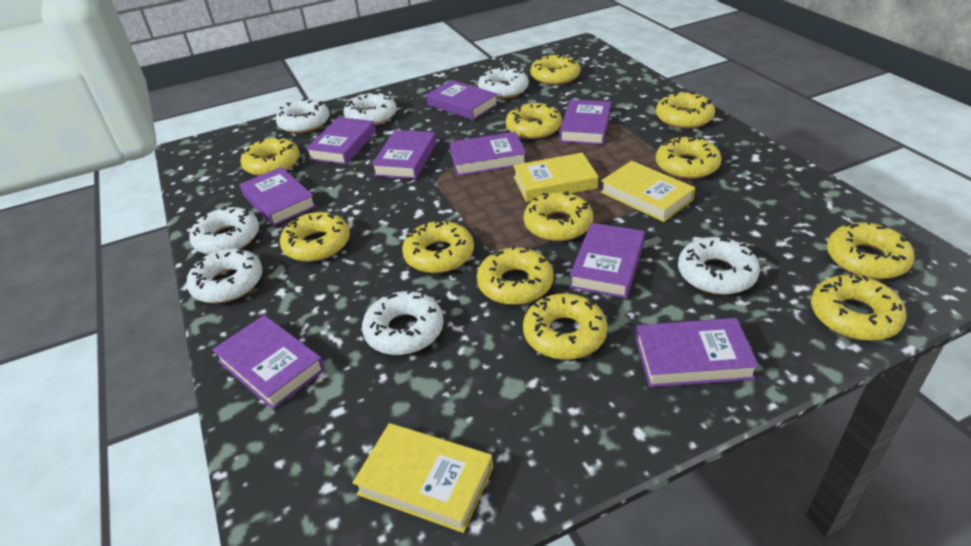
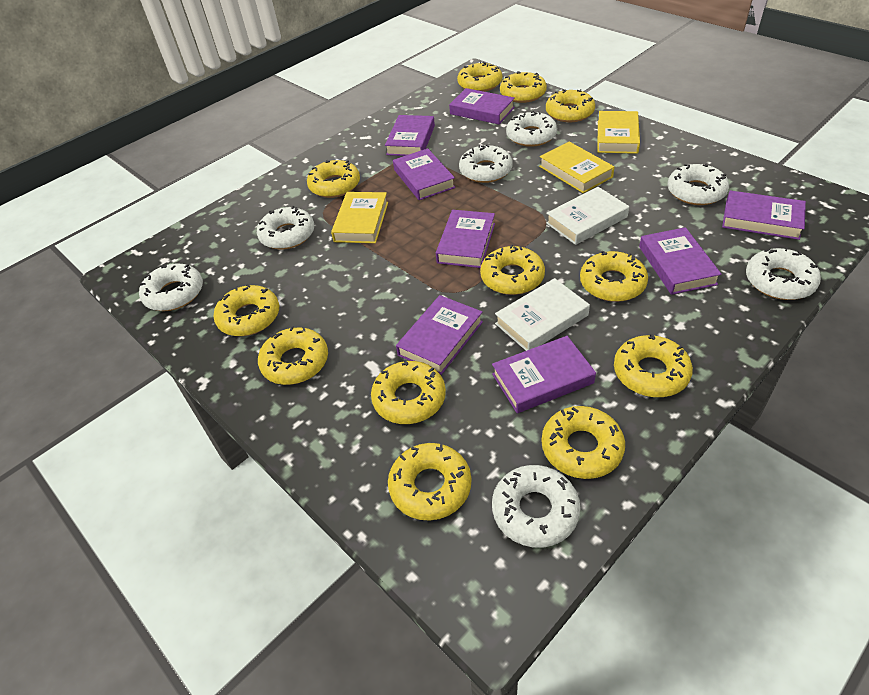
purple book: 9 -> 8
white book: 0 -> 2

